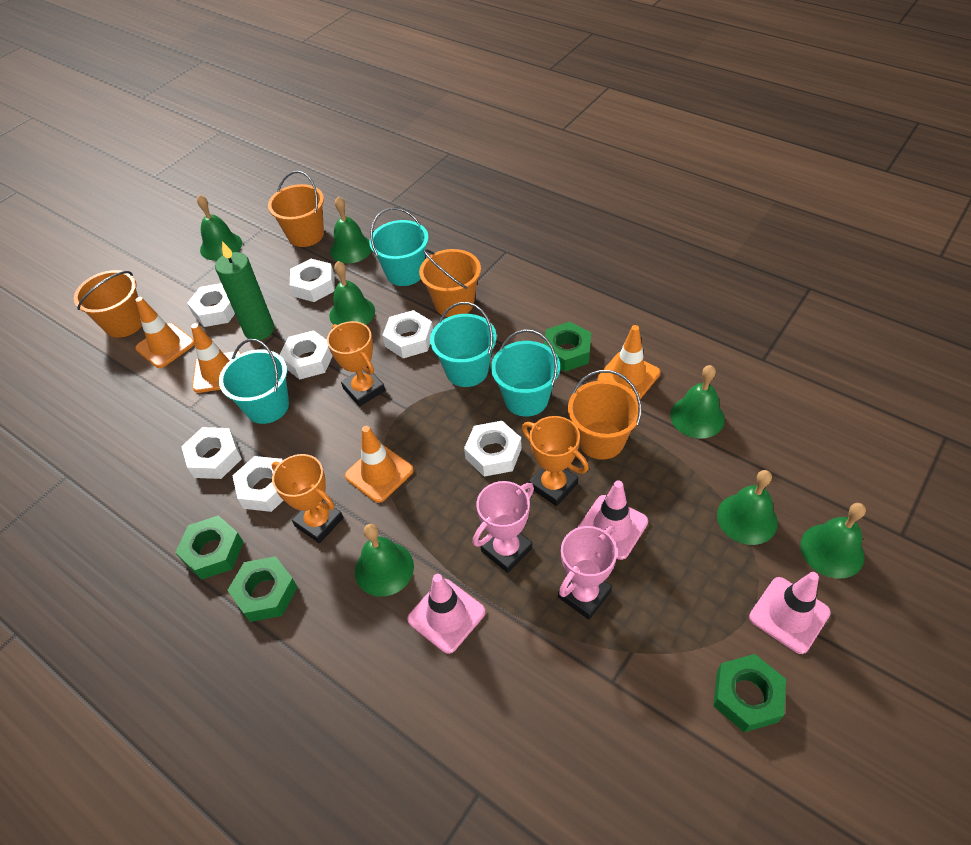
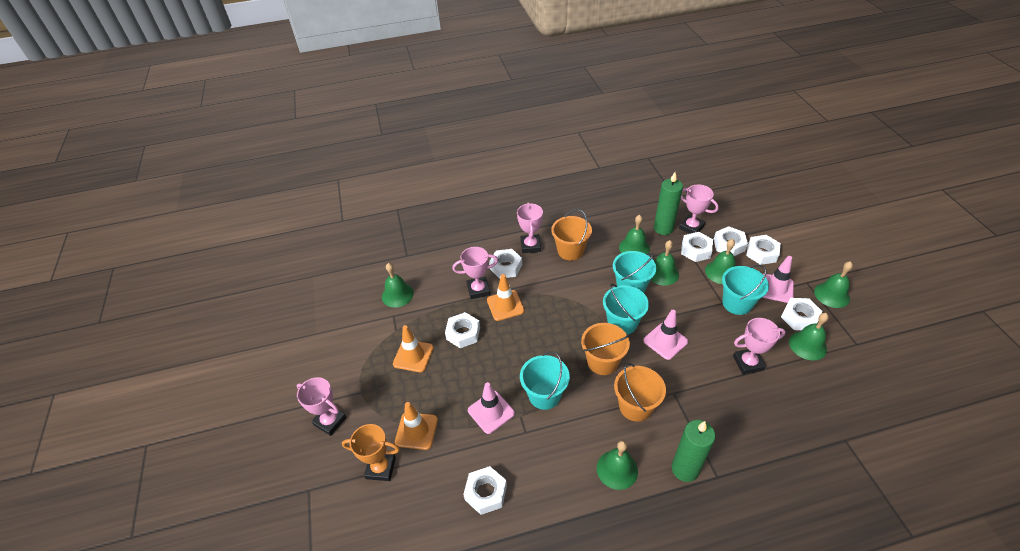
green candle: 1 -> 2
green nut: 4 -> 0
orange bucket: 4 -> 3
orange traffic cone: 4 -> 3
orange trophy: 3 -> 1
pink trophy: 2 -> 5

